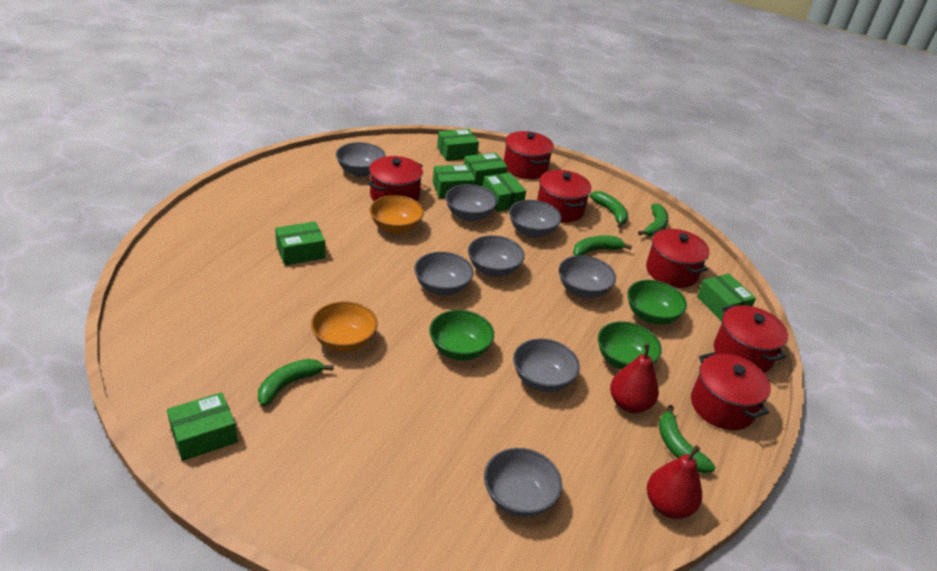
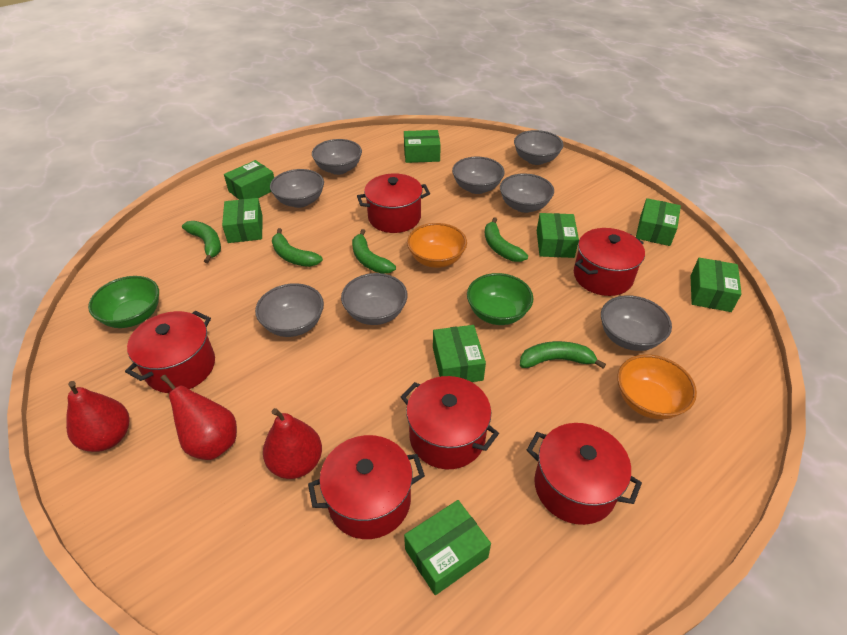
green bowl: 3 -> 2
green box: 7 -> 8
red pear: 2 -> 3

